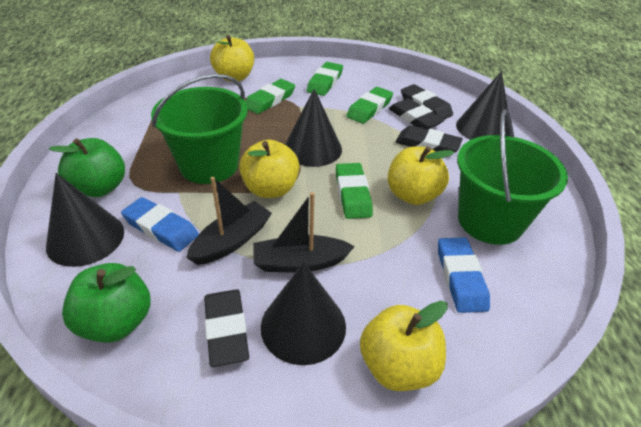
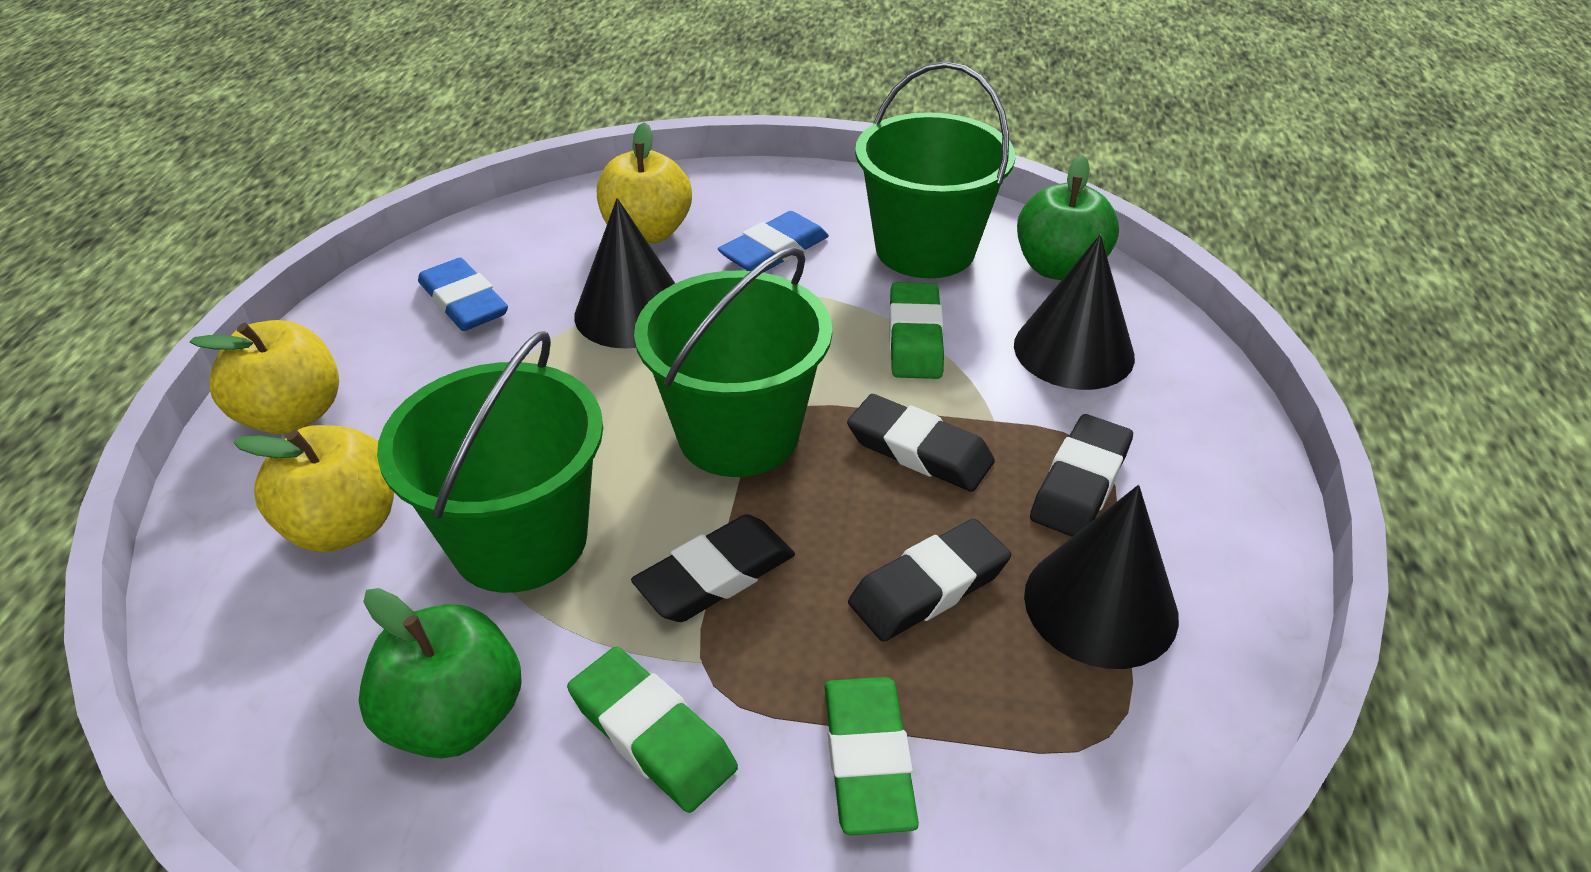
black boat: 2 -> 0
black cone: 4 -> 3
green bucket: 2 -> 3
green eraser: 4 -> 3
yellow apple: 4 -> 3

